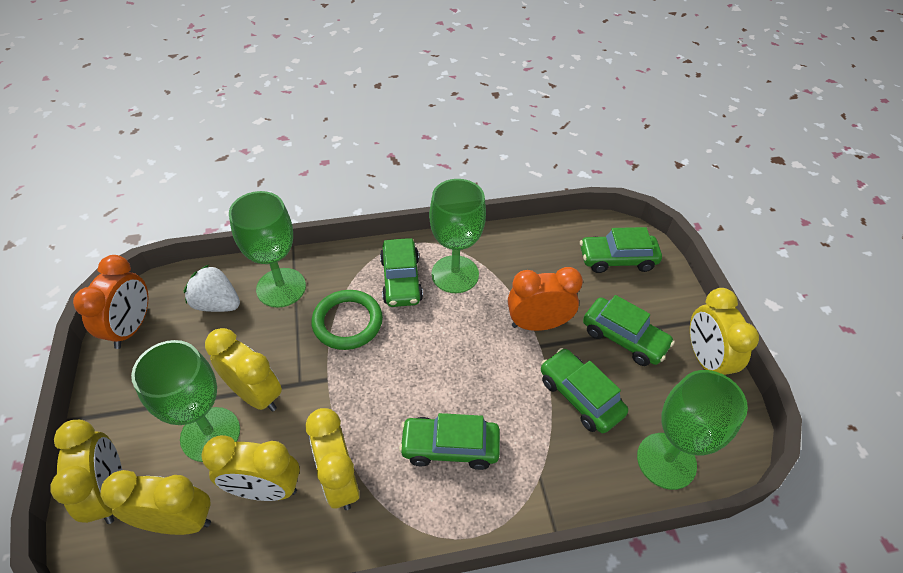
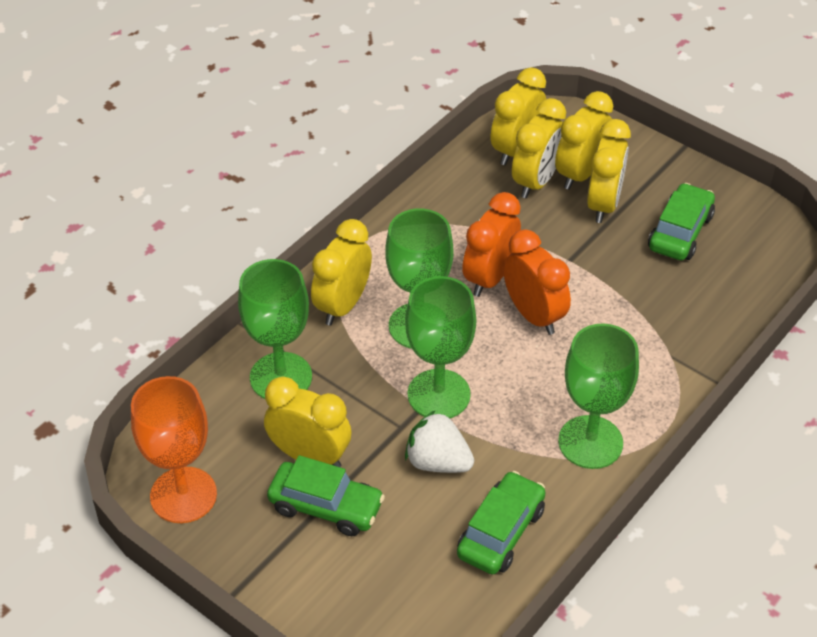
green car: 5 -> 3
green ring: 1 -> 0
orange goblet: 0 -> 1

